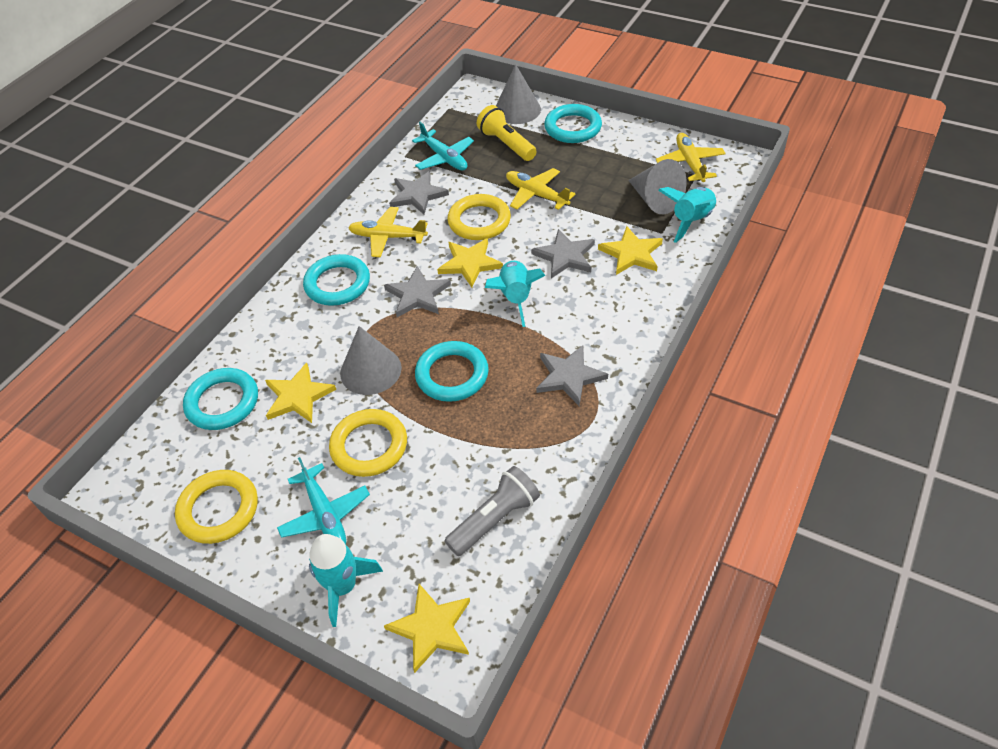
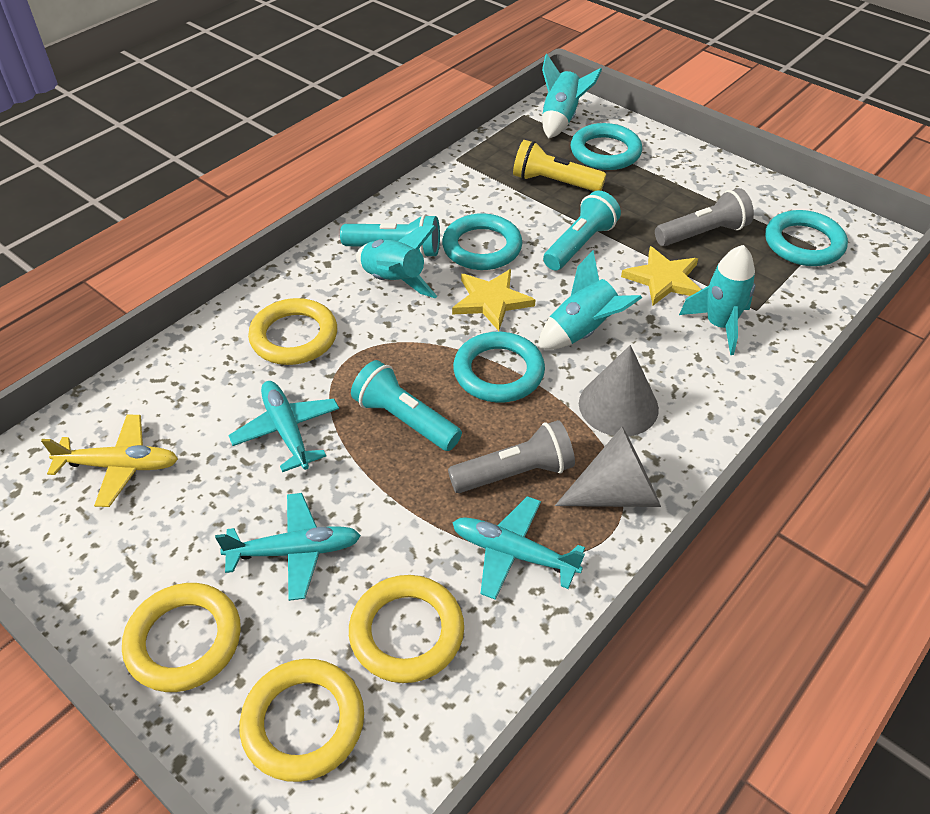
grey cone: 3 -> 2
grey flashlight: 1 -> 2
grey star: 4 -> 0
turquoise flashlight: 0 -> 3
turquoise plane: 2 -> 3
turquoise rocket: 3 -> 4
yellow plane: 3 -> 1
yellow ring: 3 -> 4
yellow star: 4 -> 2

